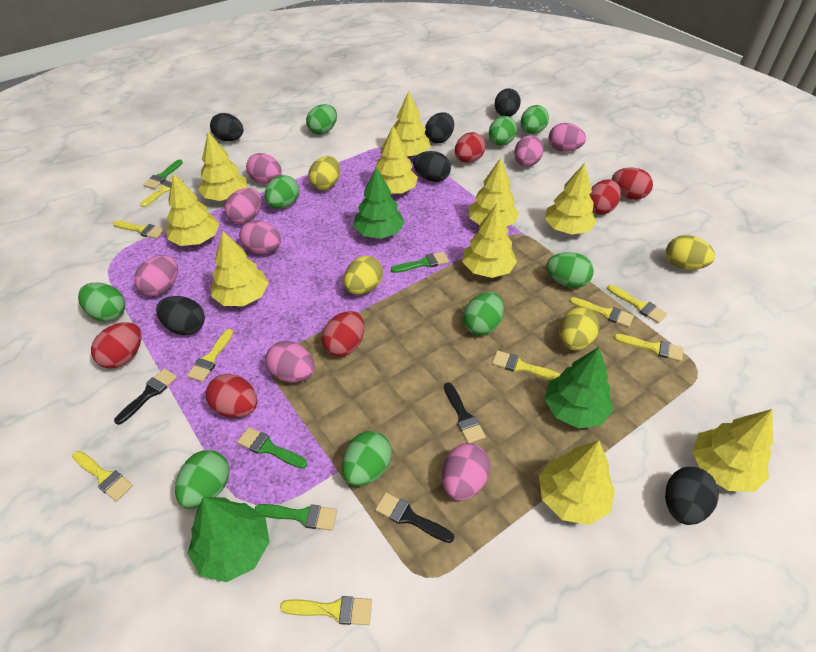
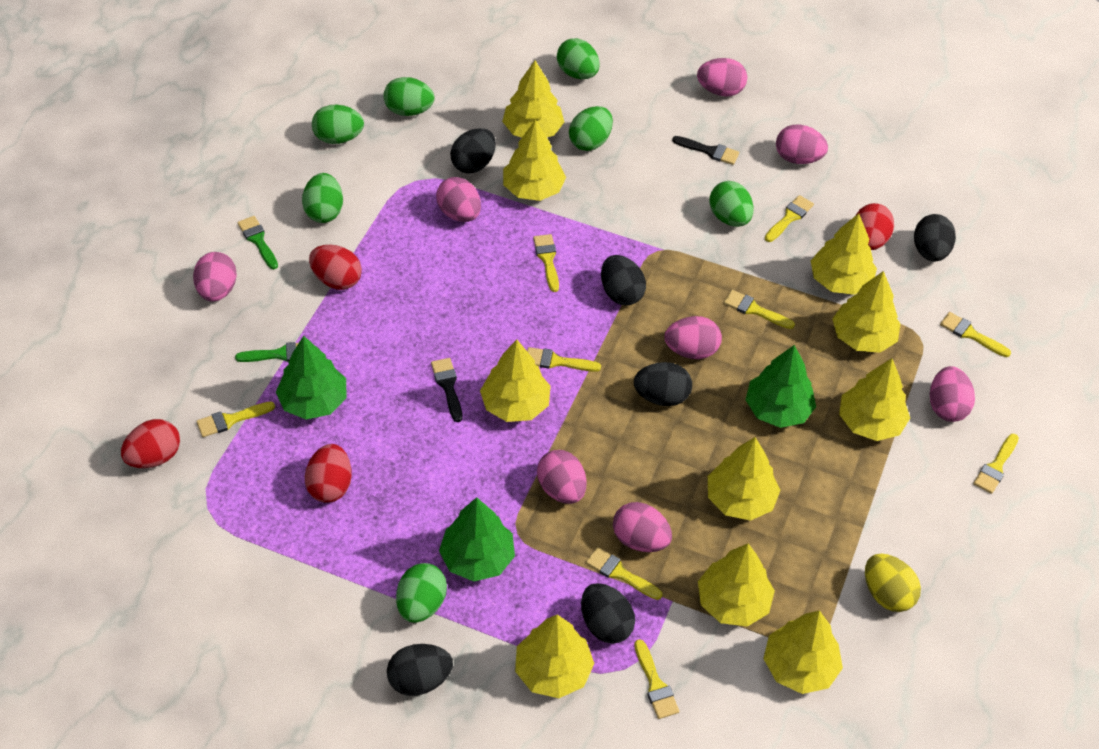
black brush: 3 -> 2
green brush: 4 -> 2
green egg: 9 -> 7
red egg: 6 -> 4
yellow egg: 4 -> 1

